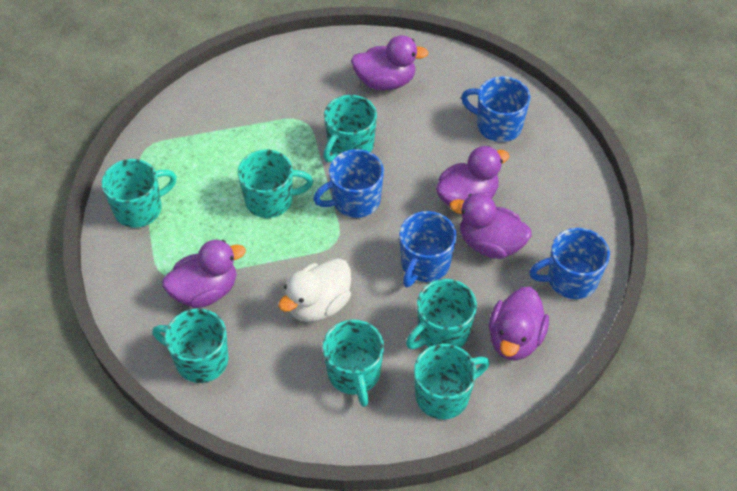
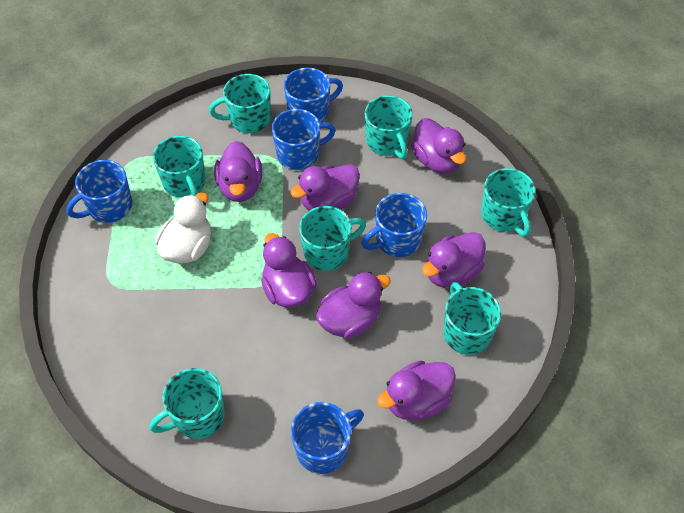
blue mug: 4 -> 5
purple duck: 5 -> 7

